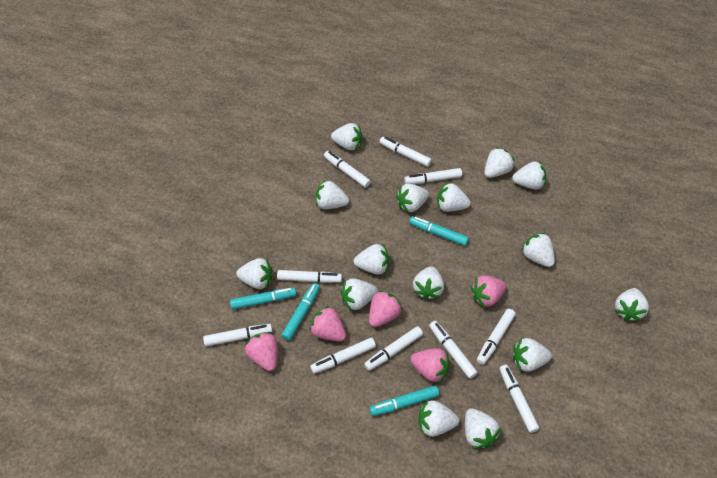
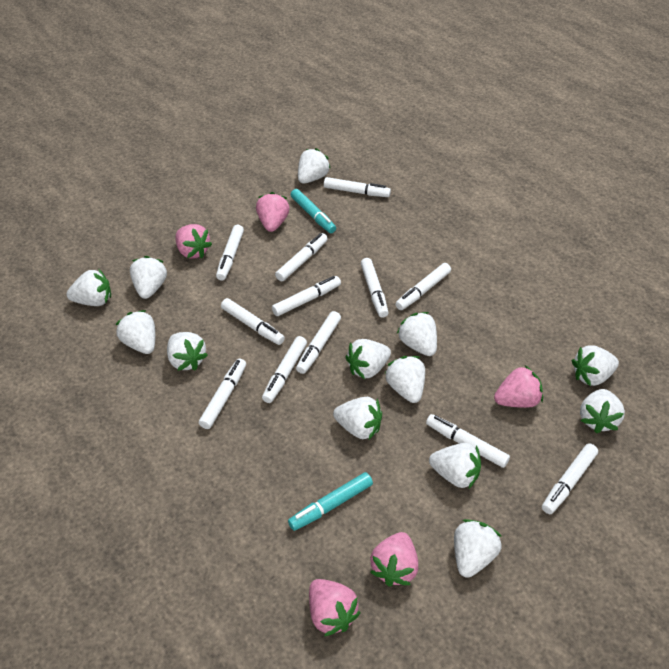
turquoise marker: 4 -> 2
white marker: 10 -> 12
white strawberry: 15 -> 13

